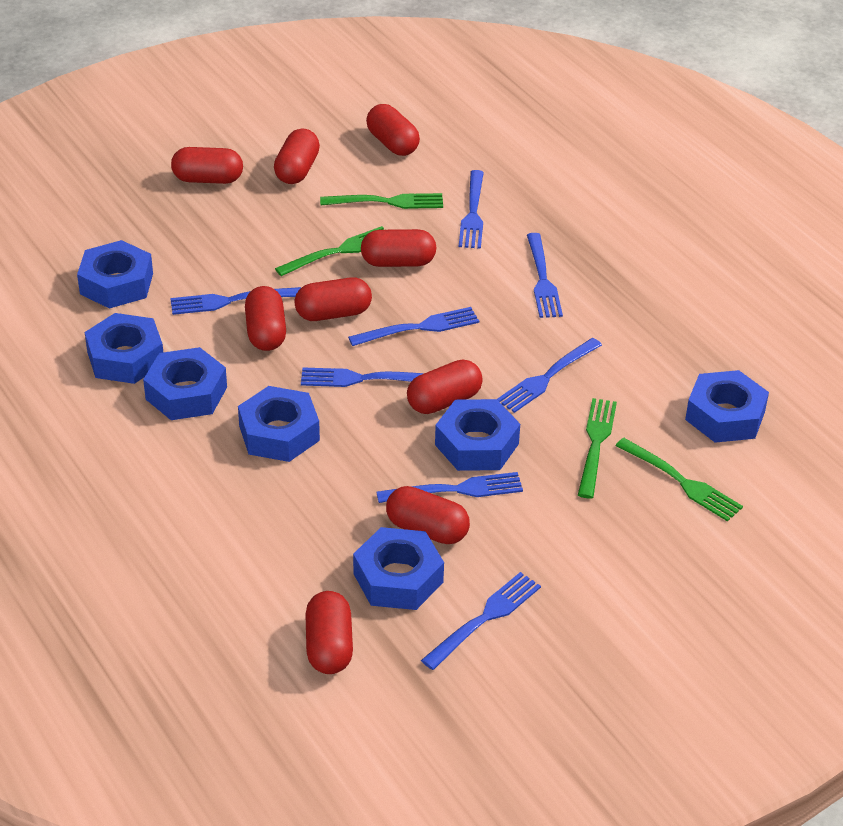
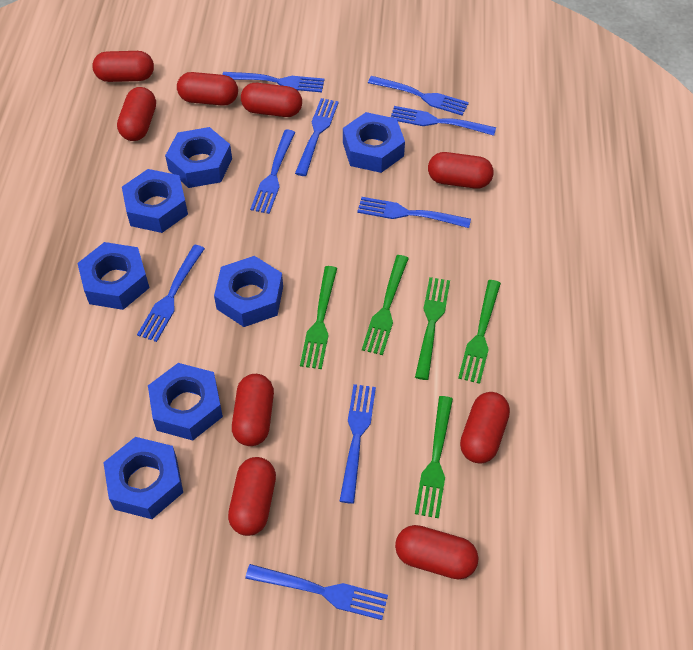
blue fork: 8 -> 9
green fork: 4 -> 5

